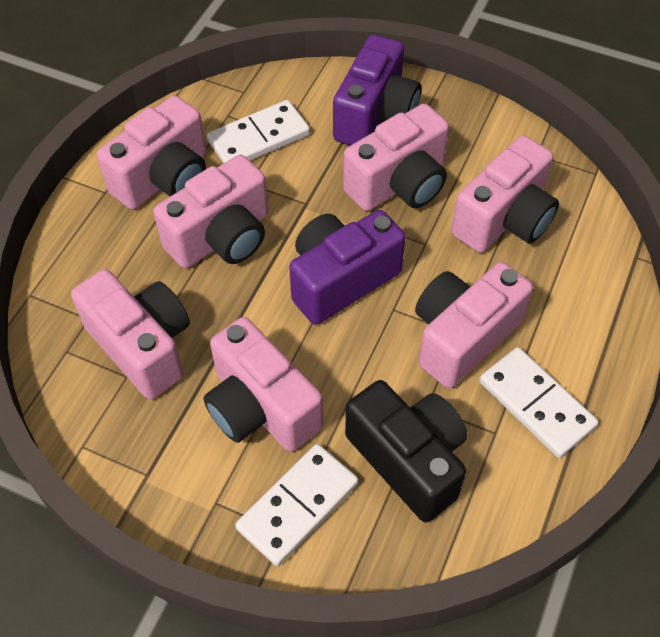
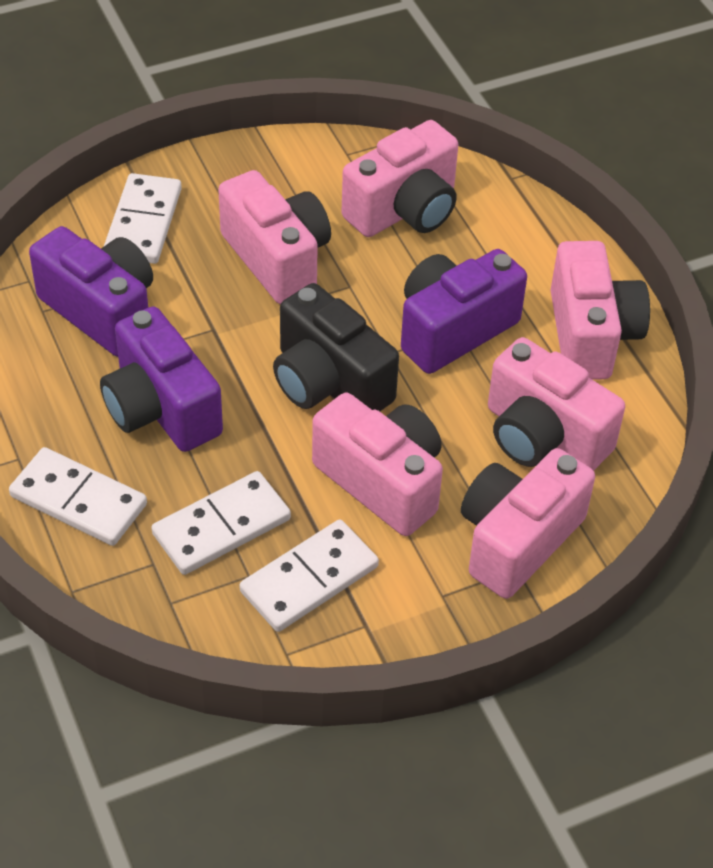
pink camera: 7 -> 6
purple camera: 2 -> 3
white domino: 3 -> 4

